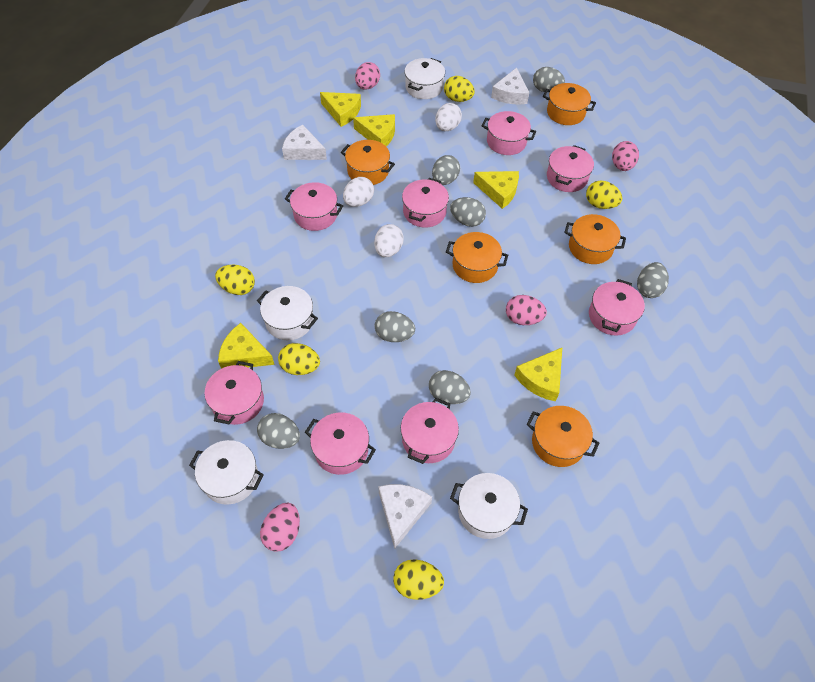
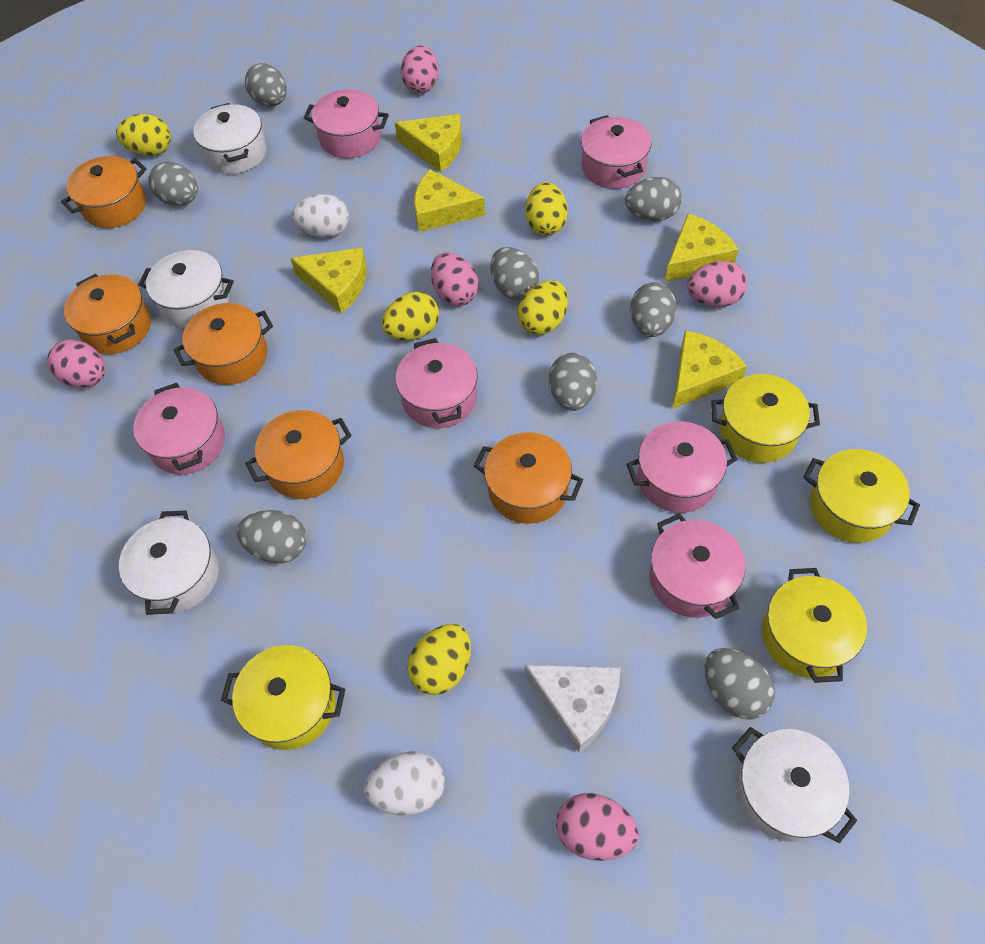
grey egg: 7 -> 8
pink egg: 4 -> 5
pink pot: 8 -> 6
white cheese: 3 -> 1
white egg: 3 -> 2
yellow pot: 0 -> 4

